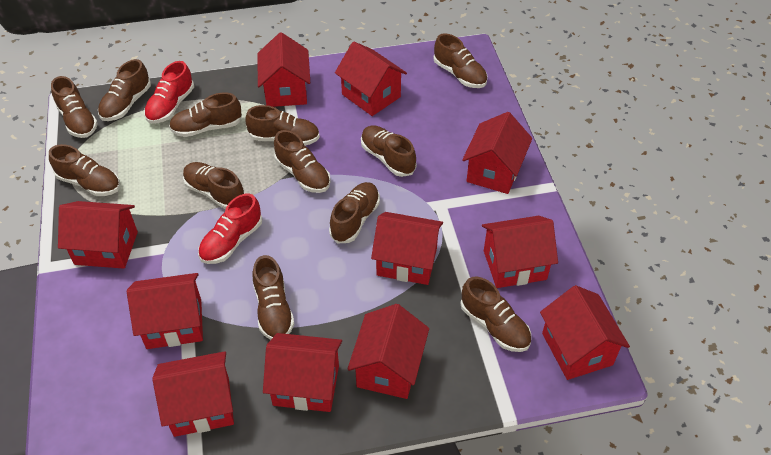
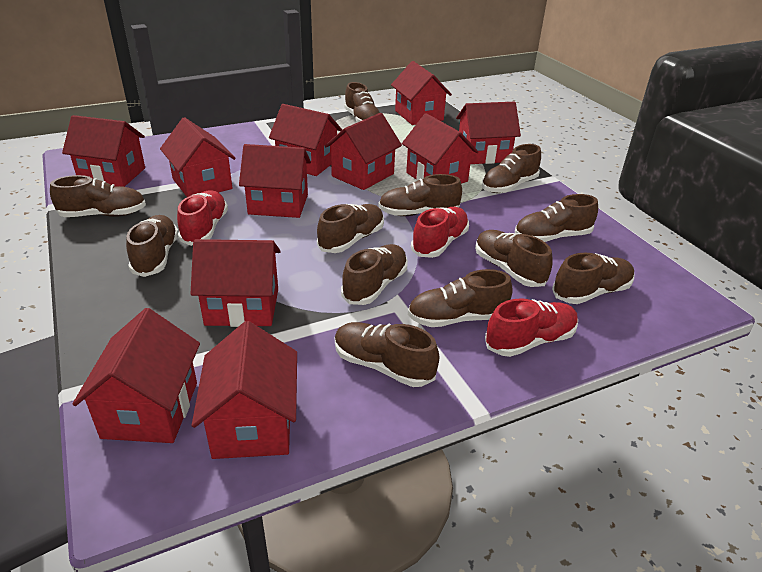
red shoe: 2 -> 3

